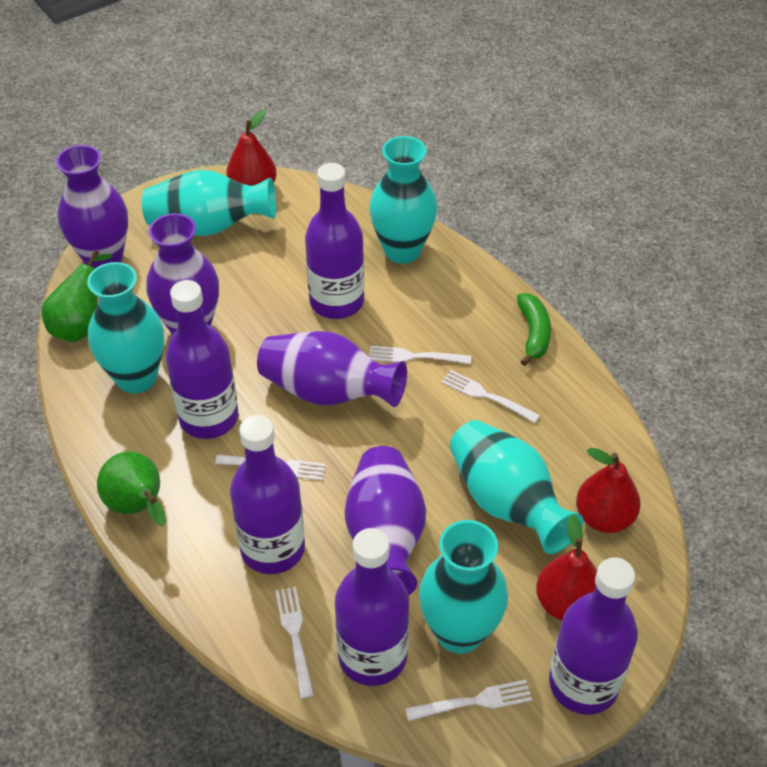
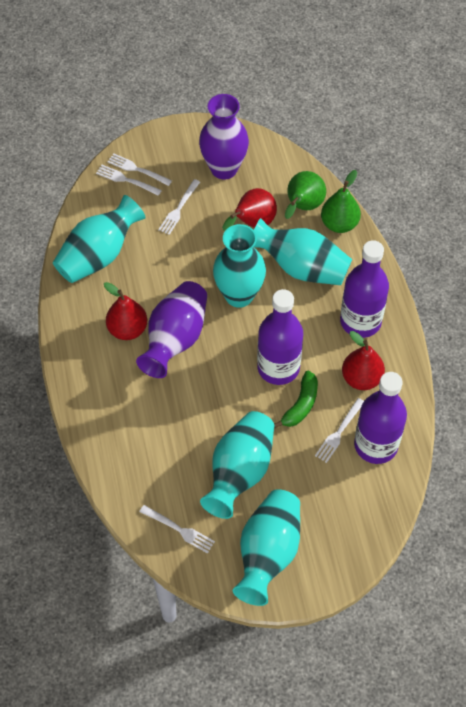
purple bottle: 5 -> 3
purple vase: 4 -> 2

